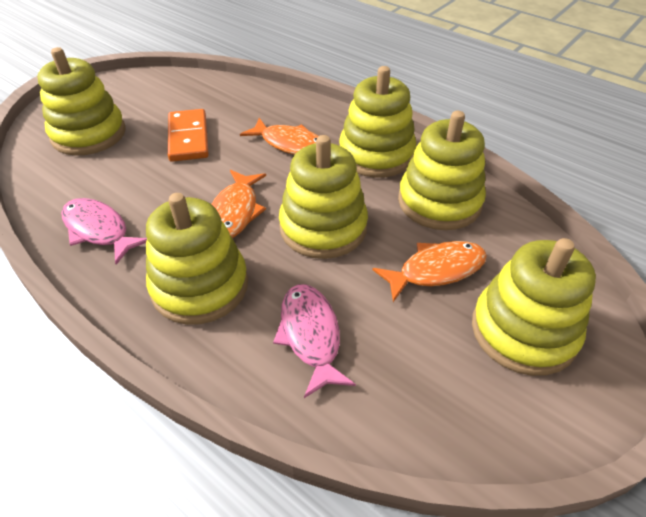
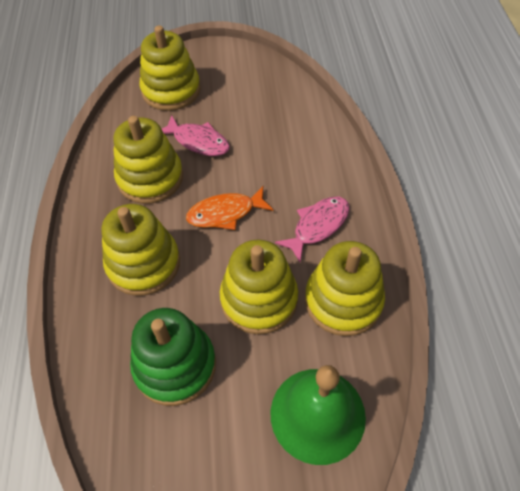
green bell: 0 -> 1
green stacking toy: 0 -> 1
orange domino: 1 -> 0
orange fish: 3 -> 1
yellow stacking toy: 6 -> 5

